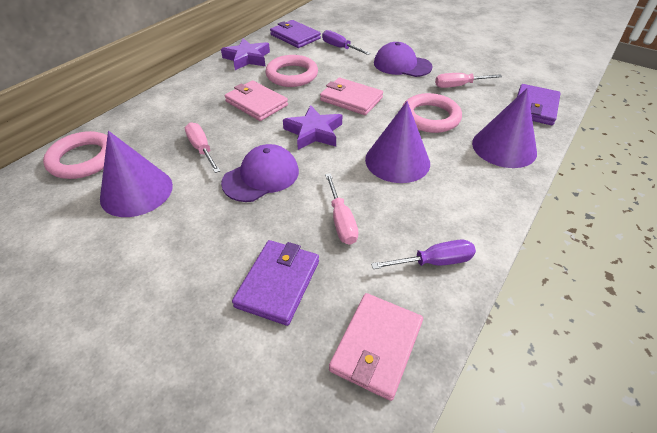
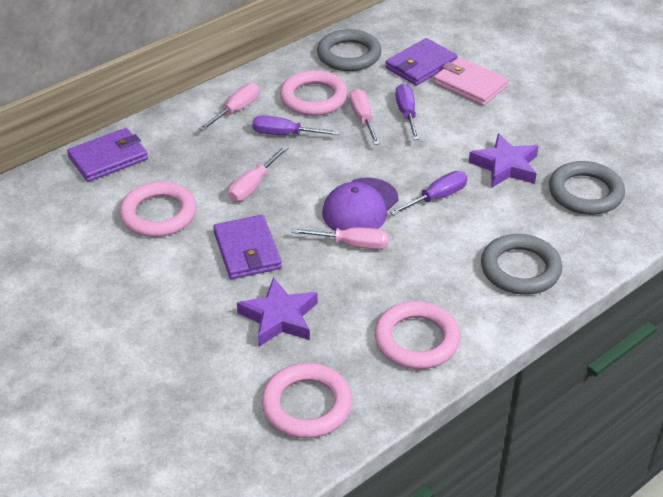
grey ring: 0 -> 3
pink ring: 3 -> 4
pink screwdriver: 3 -> 4
pink wallet: 3 -> 1
purple cap: 2 -> 1
purple cone: 3 -> 0
purple screwdriver: 2 -> 3

